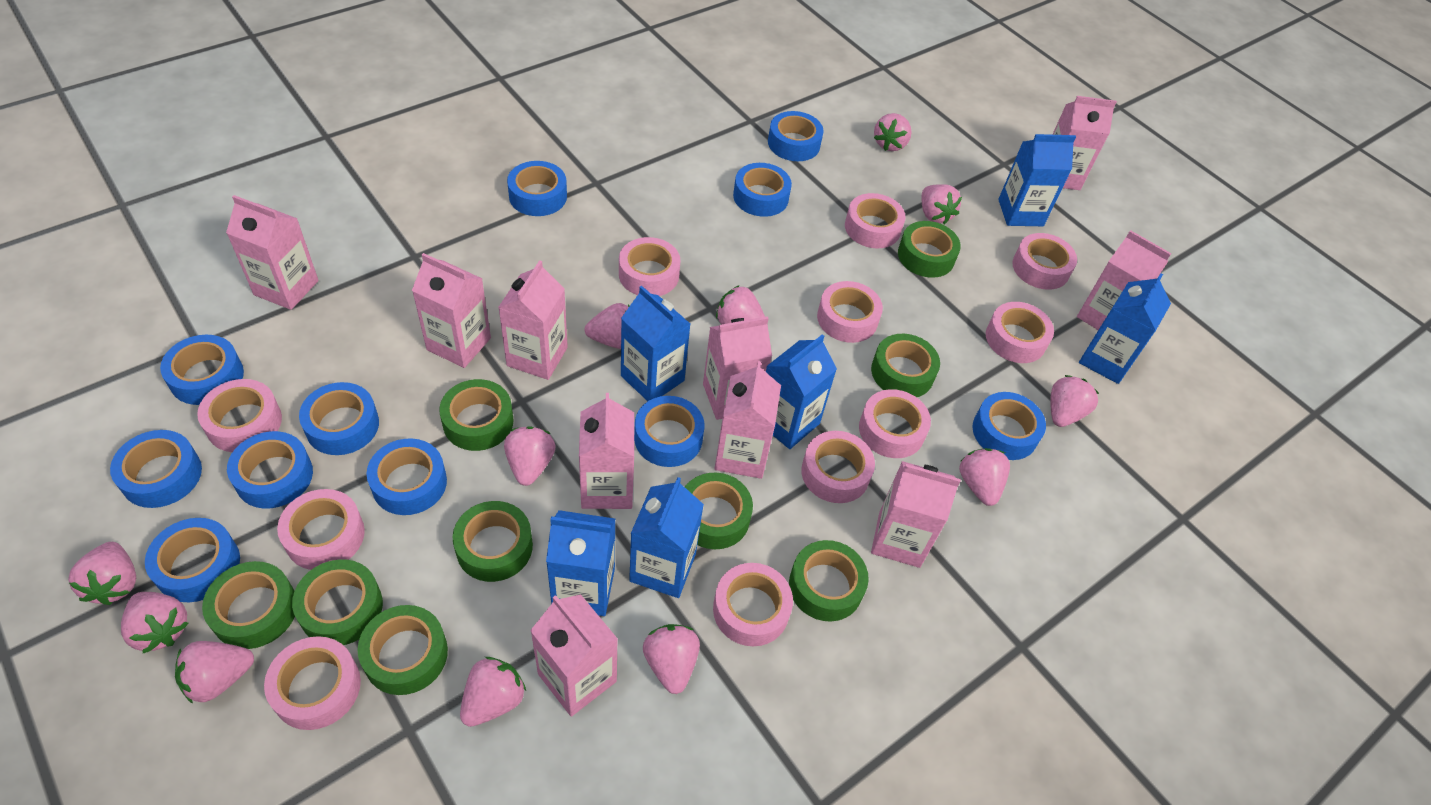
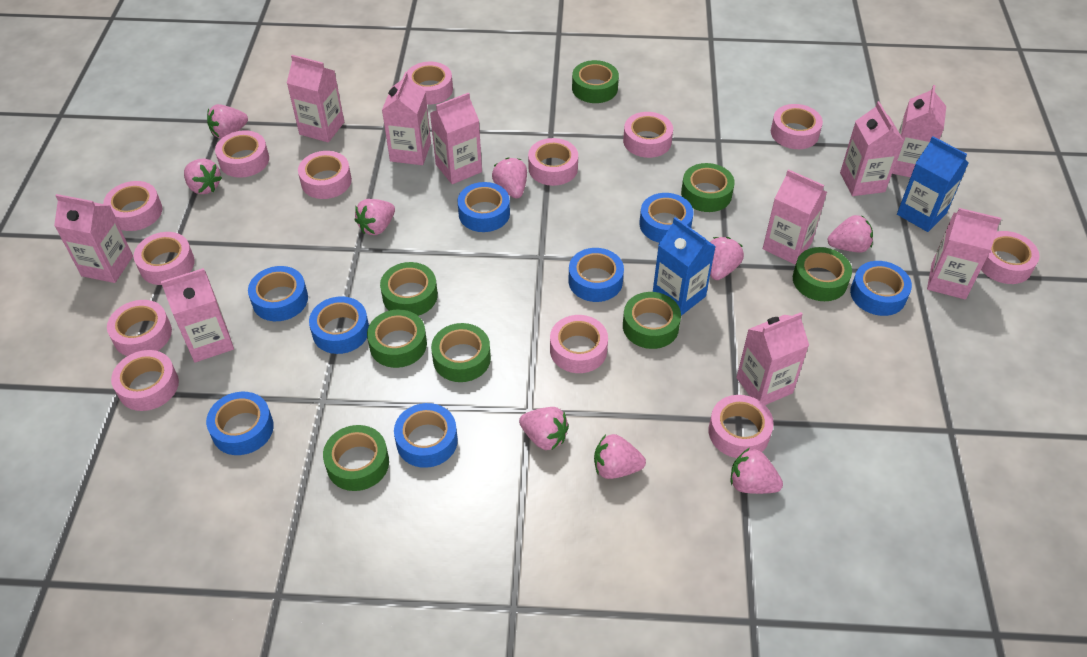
blue carton: 6 -> 2
blue tape: 11 -> 8
green tape: 9 -> 8
pink strawberry: 12 -> 9
pink tape: 11 -> 13

